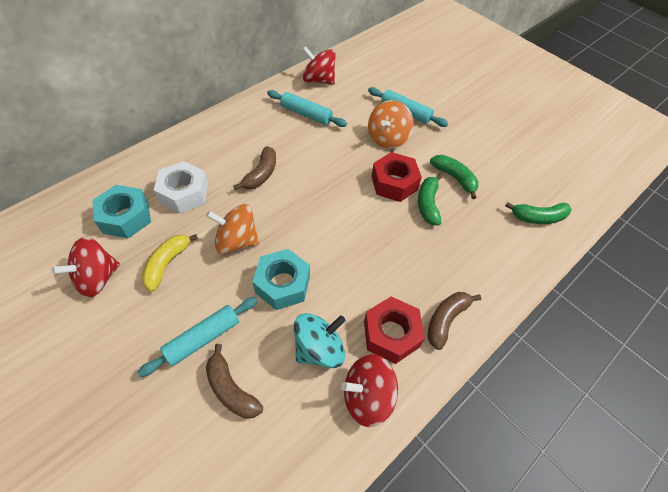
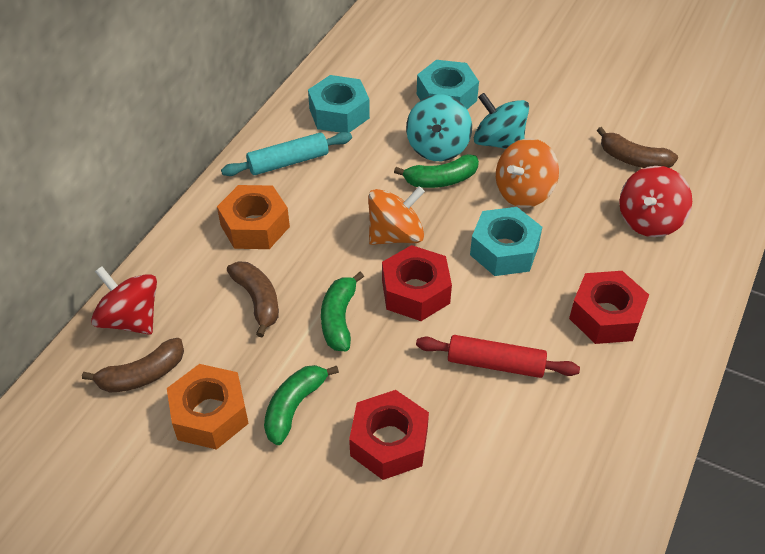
orange nut: 0 -> 2
red nut: 2 -> 3
red rolling pin: 0 -> 1
red spinning top: 3 -> 2
turquoise nut: 2 -> 3
turquoise rolling pin: 3 -> 1
turquoise spinning top: 1 -> 2
white nut: 1 -> 0
yellow banana: 1 -> 0

